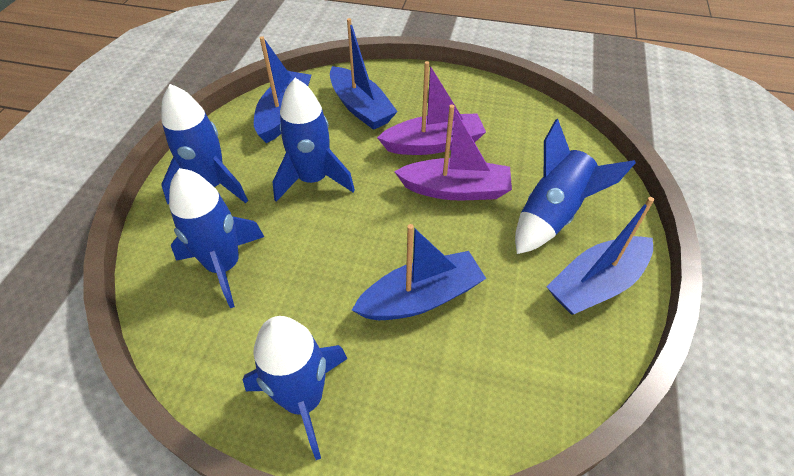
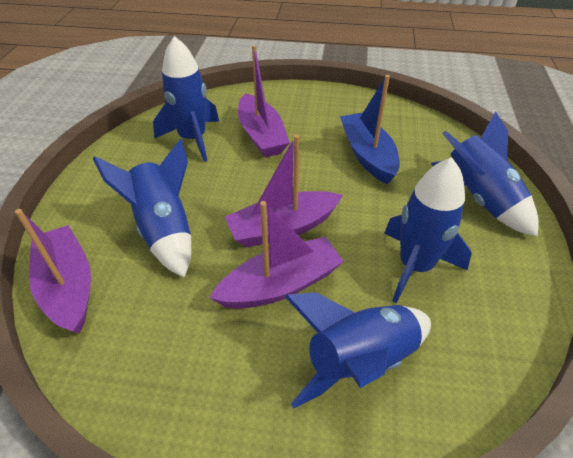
blue boat: 4 -> 1
purple boat: 2 -> 4

